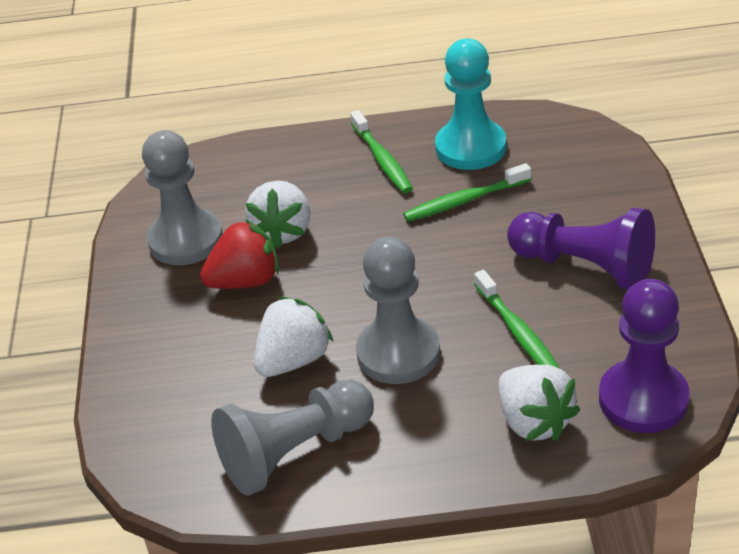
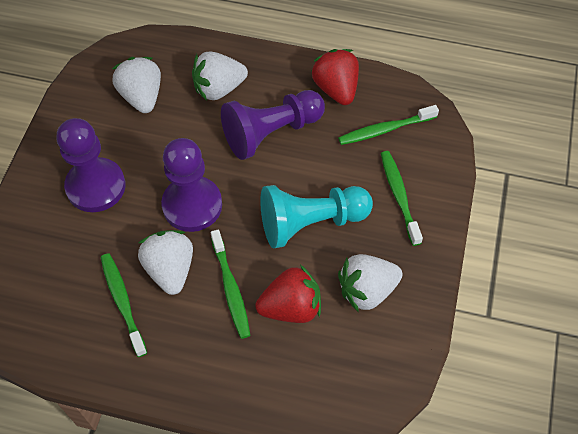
green toothbrush: 3 -> 4
grey pawn: 3 -> 0
purple pawn: 2 -> 3
red strawberry: 1 -> 2
white strawberry: 3 -> 4

